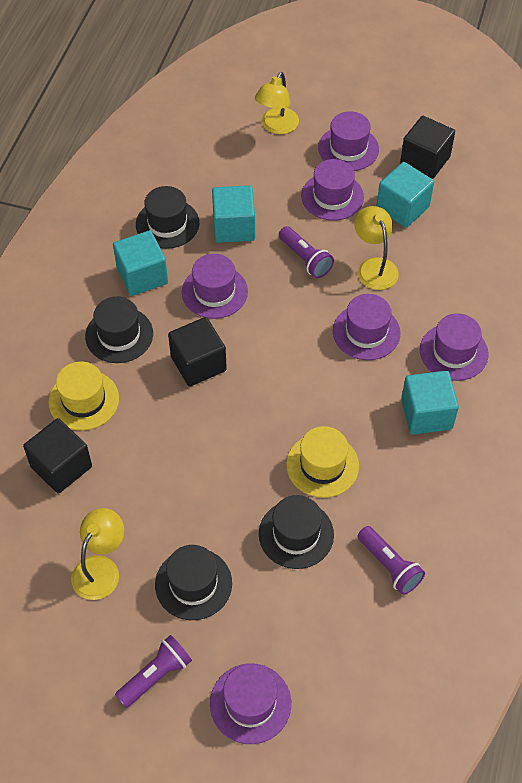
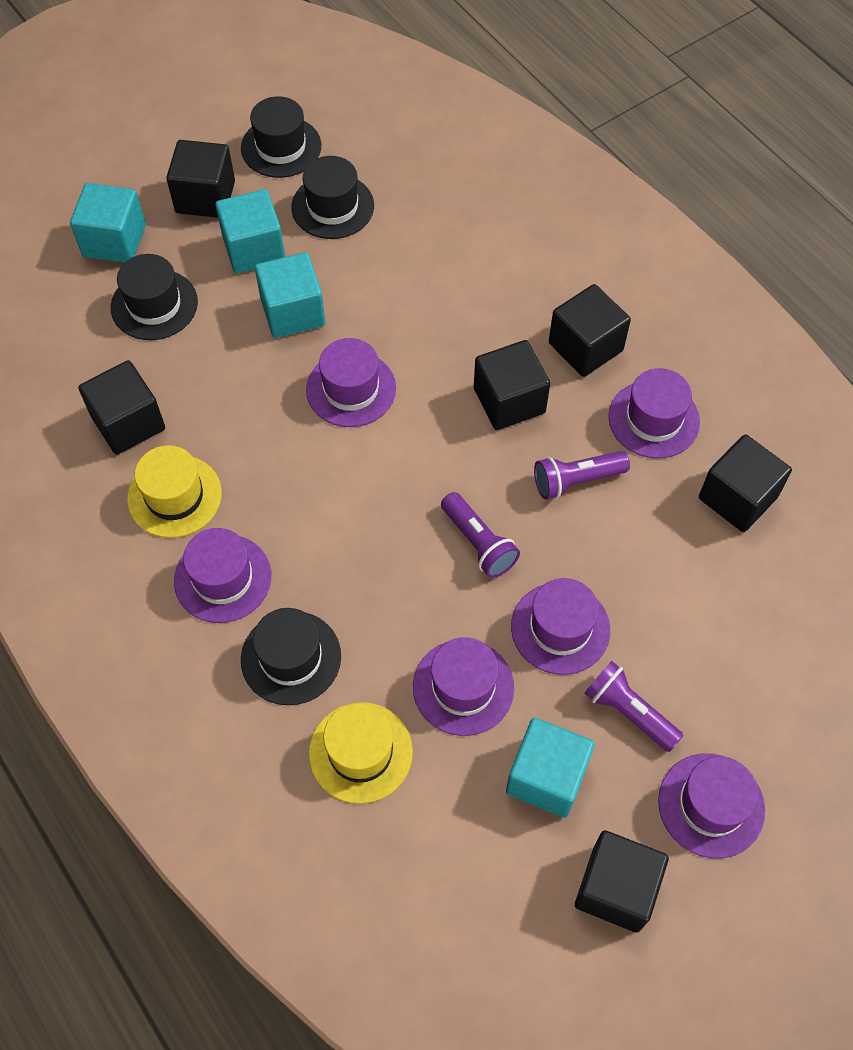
black cube: 3 -> 6
yellow lamp: 3 -> 0

